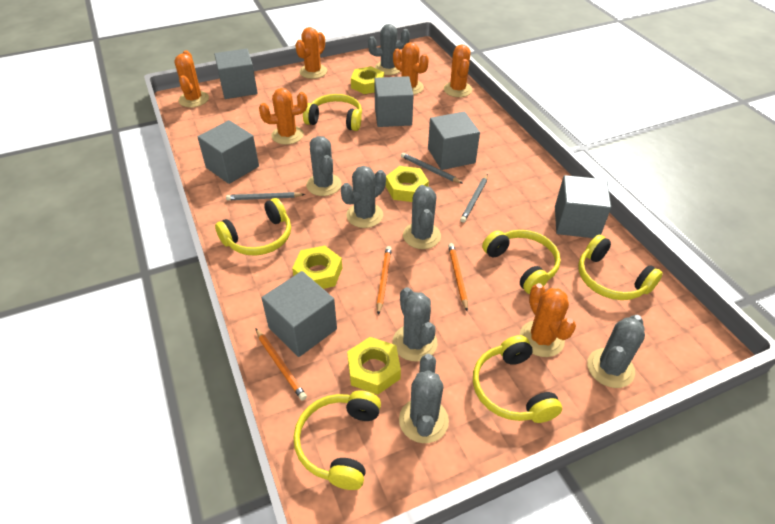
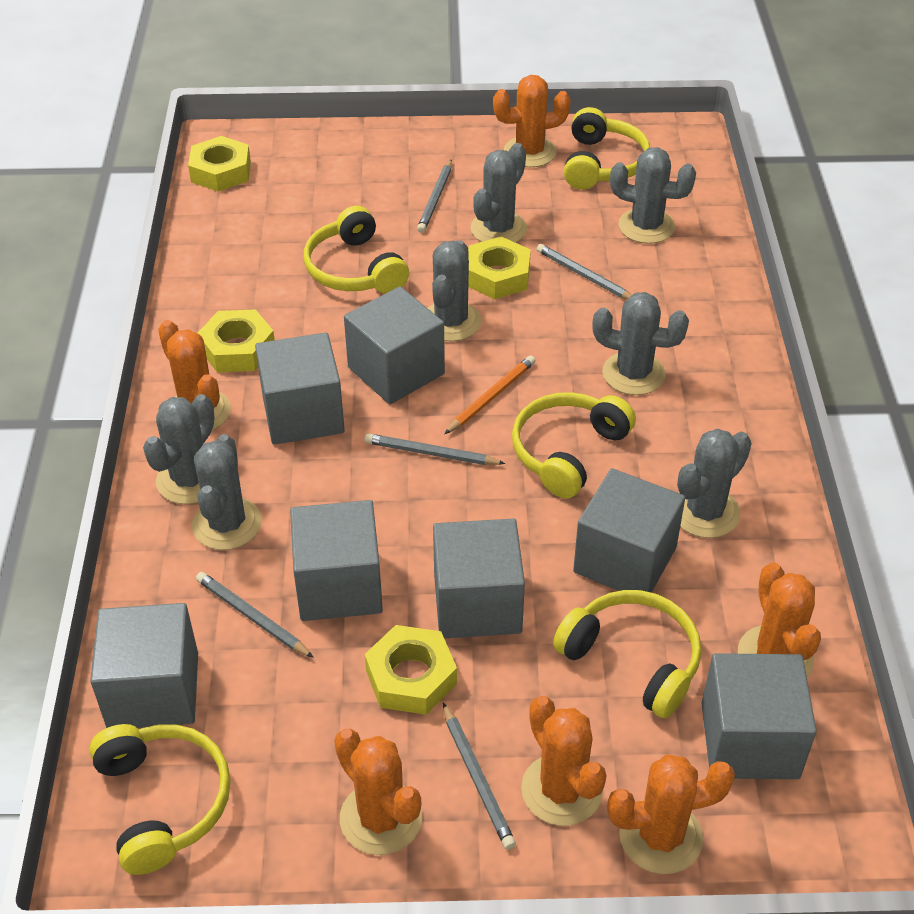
grey cube: 6 -> 7
grey pencil: 3 -> 5
orange pencil: 3 -> 1
yellow headphones: 6 -> 5

